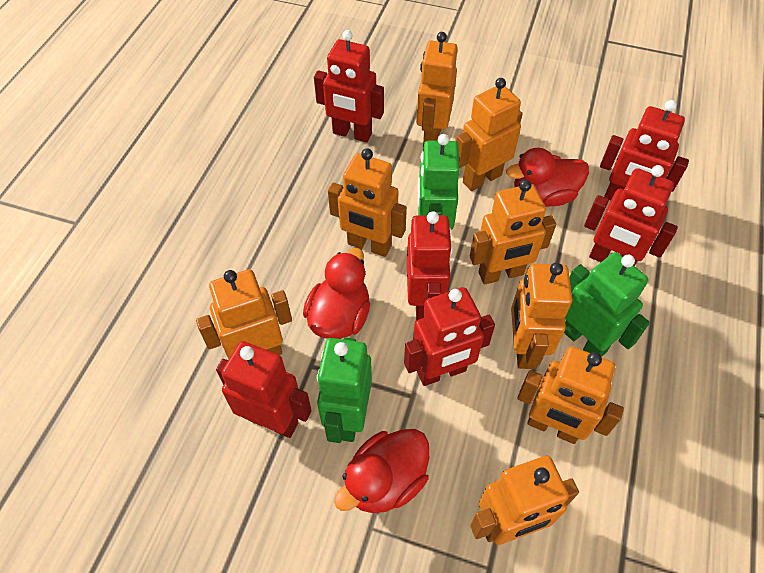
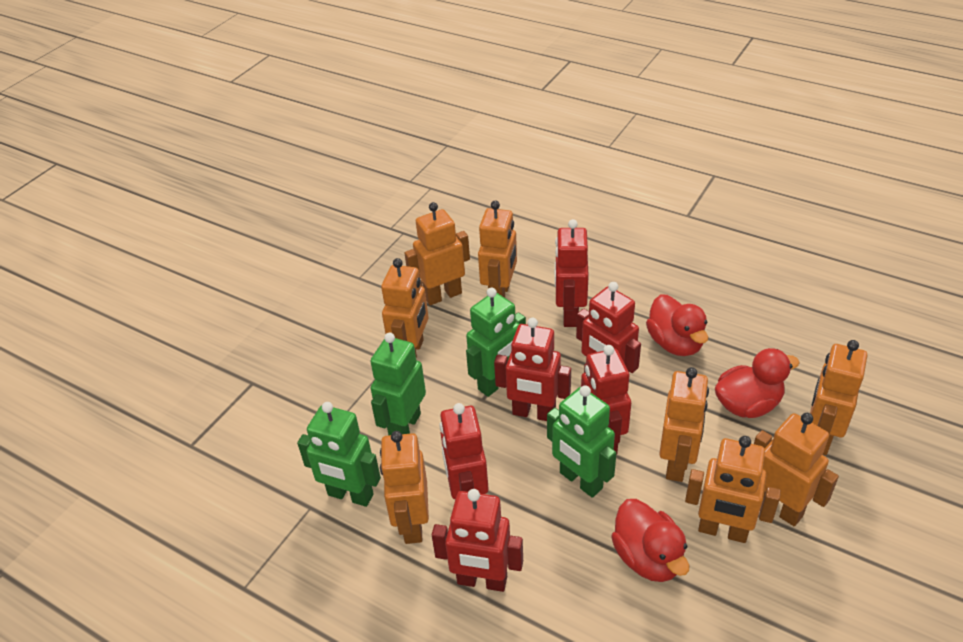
green robot: 3 -> 4

